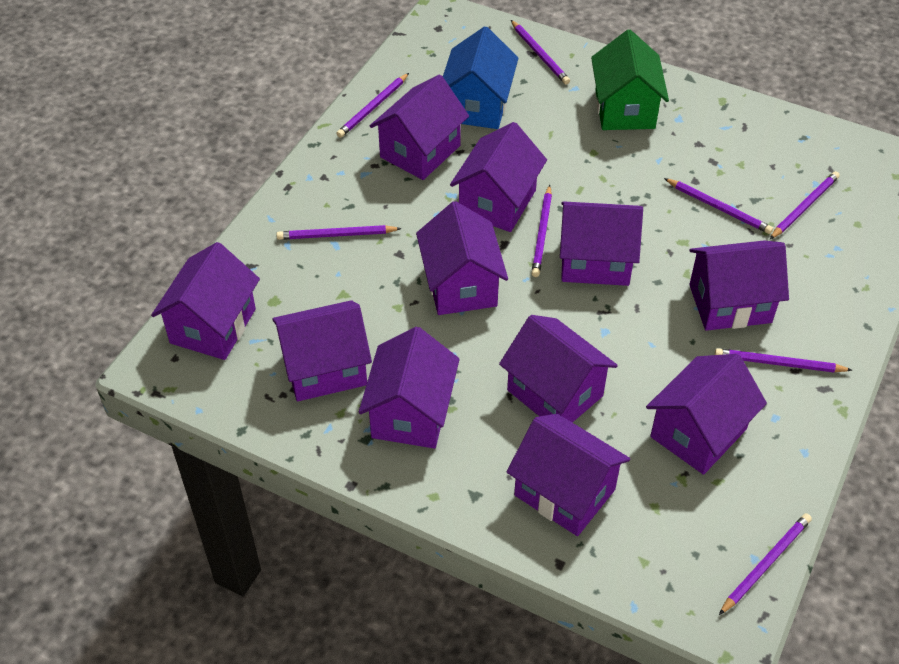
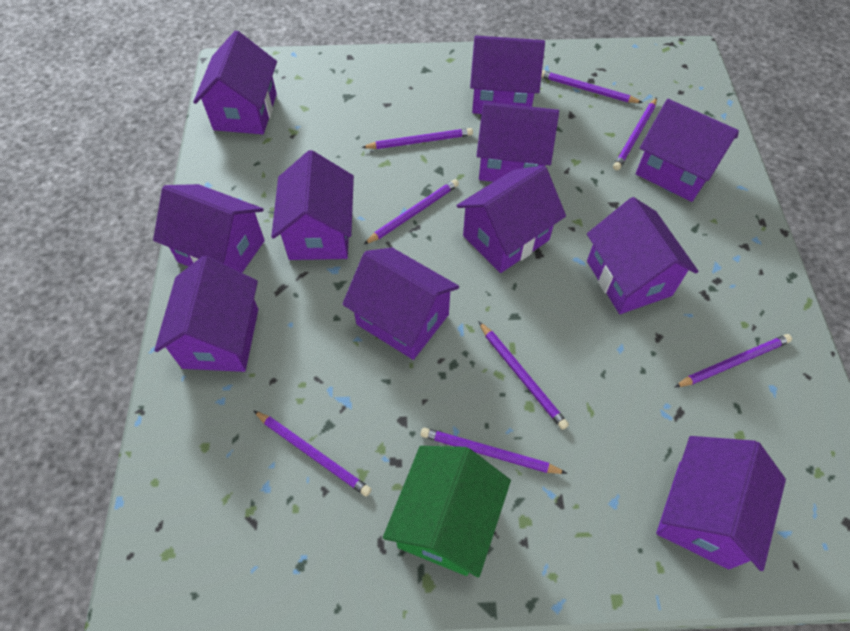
blue house: 1 -> 0

